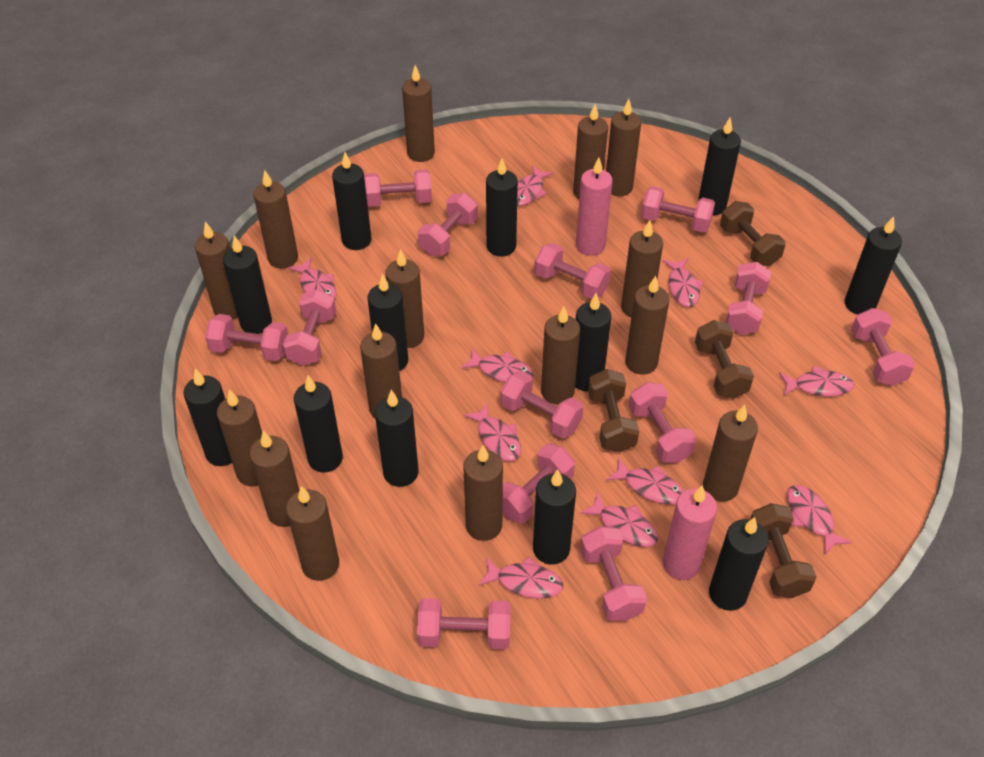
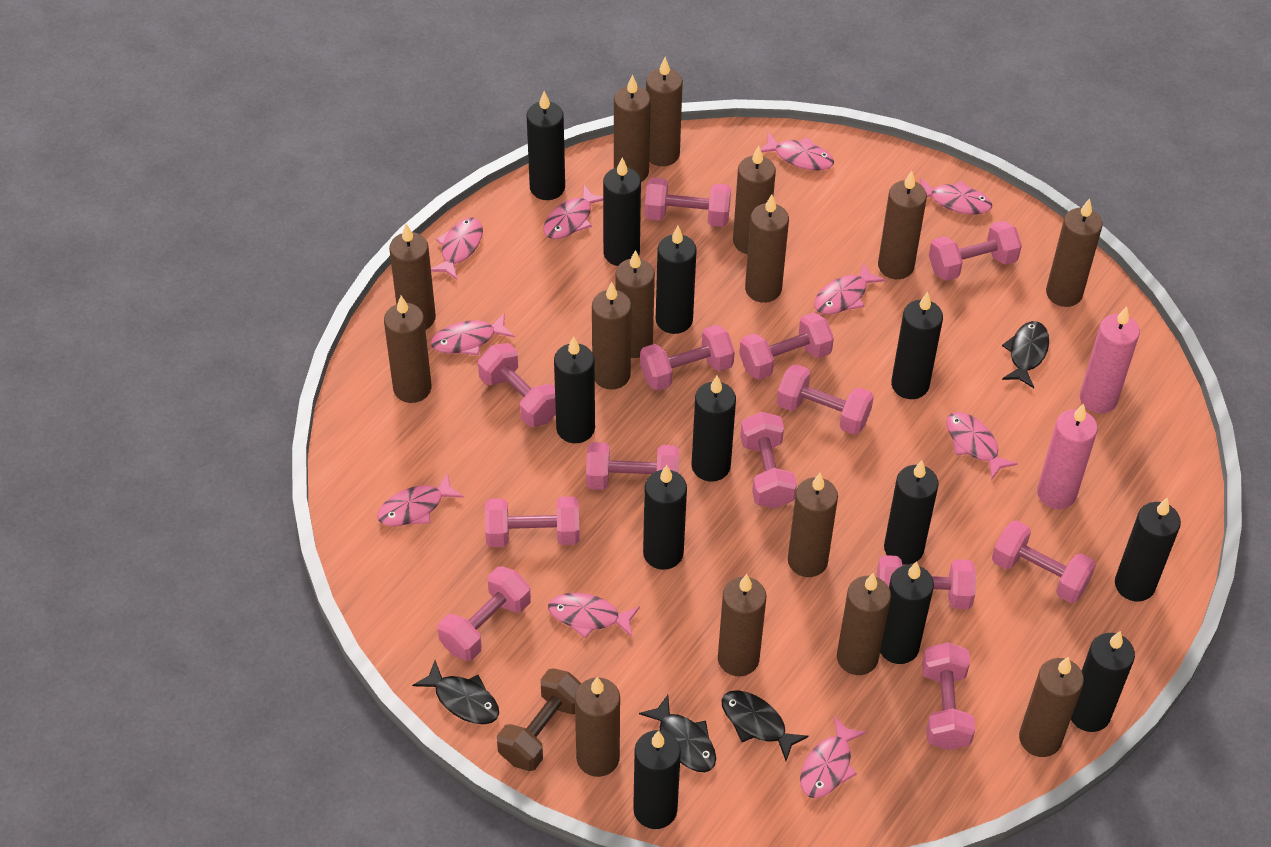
black fish: 0 -> 4
brown dumbbell: 4 -> 1

